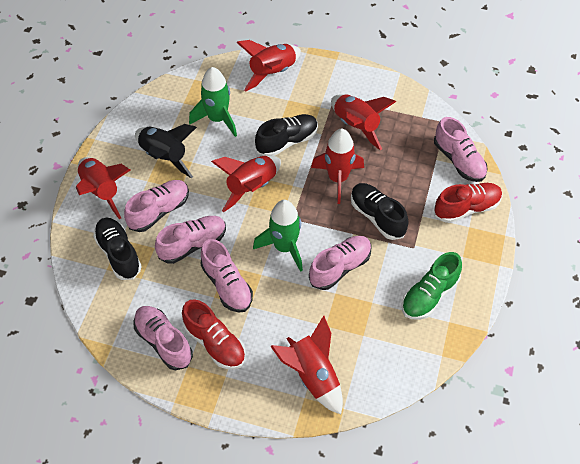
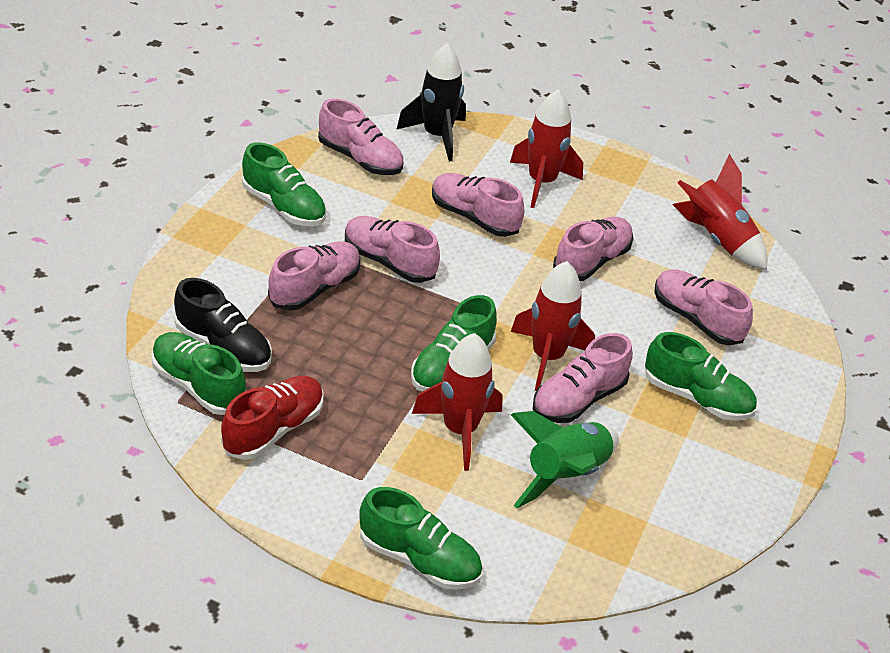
black shoe: 3 -> 1
green rocket: 2 -> 1
green shoe: 1 -> 5
pink shoe: 6 -> 7
red rocket: 6 -> 4
red shoe: 2 -> 1

